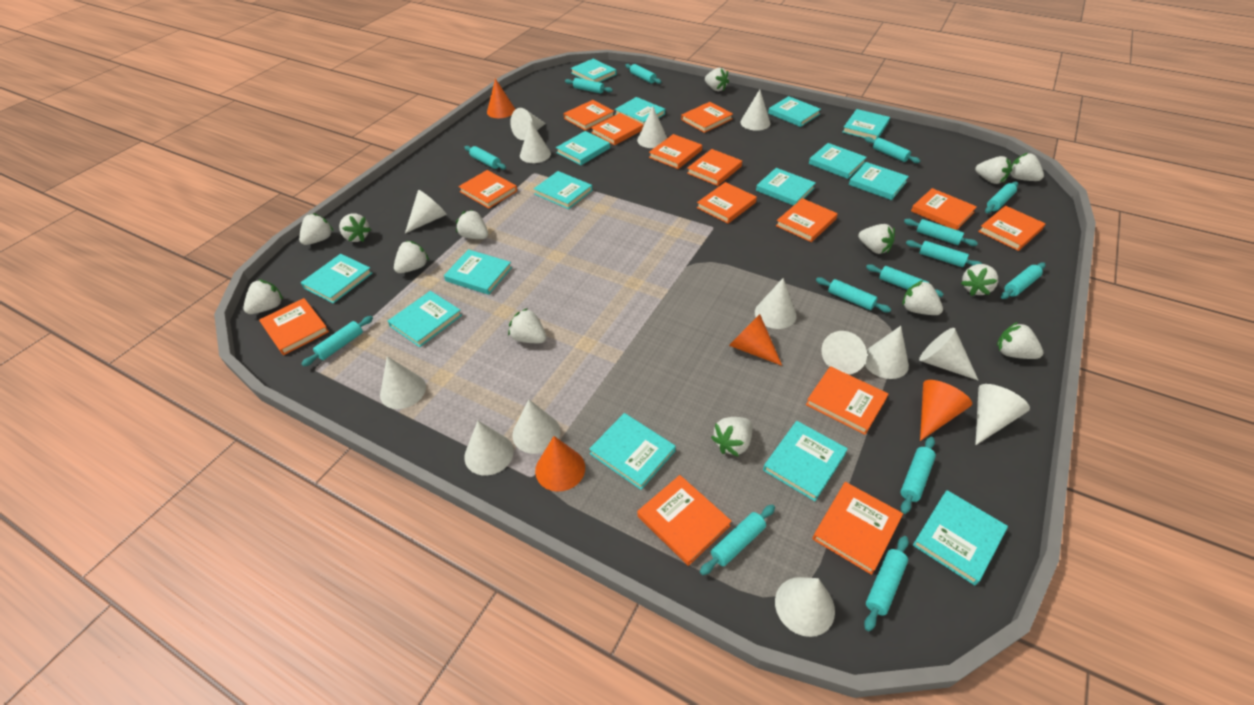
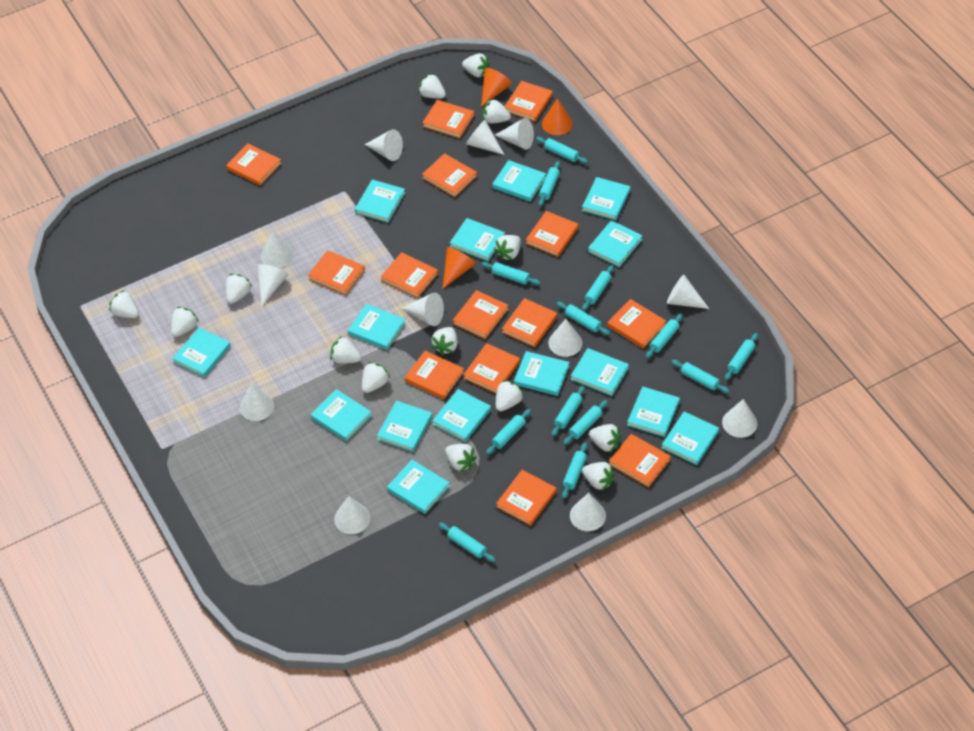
orange cone: 4 -> 3
turquoise rolling pin: 14 -> 13
white cone: 14 -> 12

